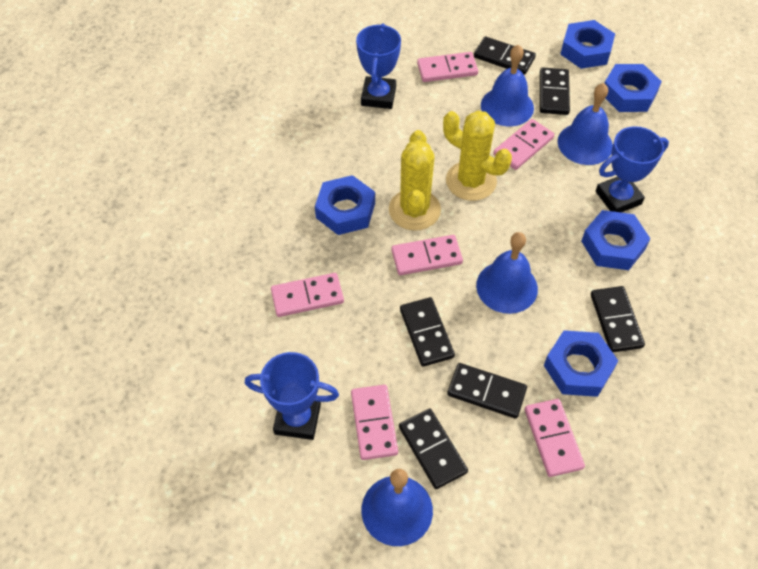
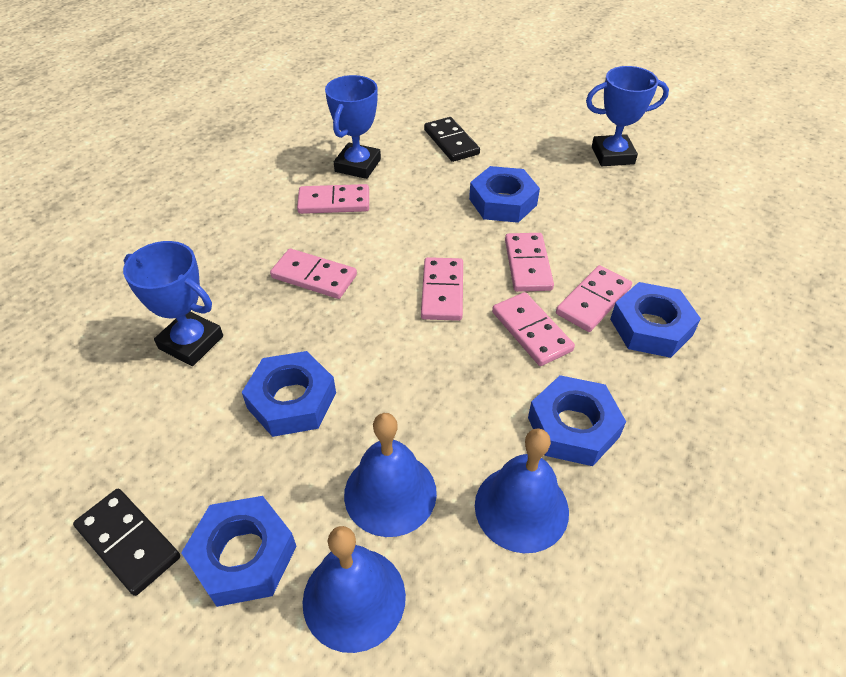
black domino: 6 -> 2
blue bell: 4 -> 3
yellow cactus: 2 -> 0

